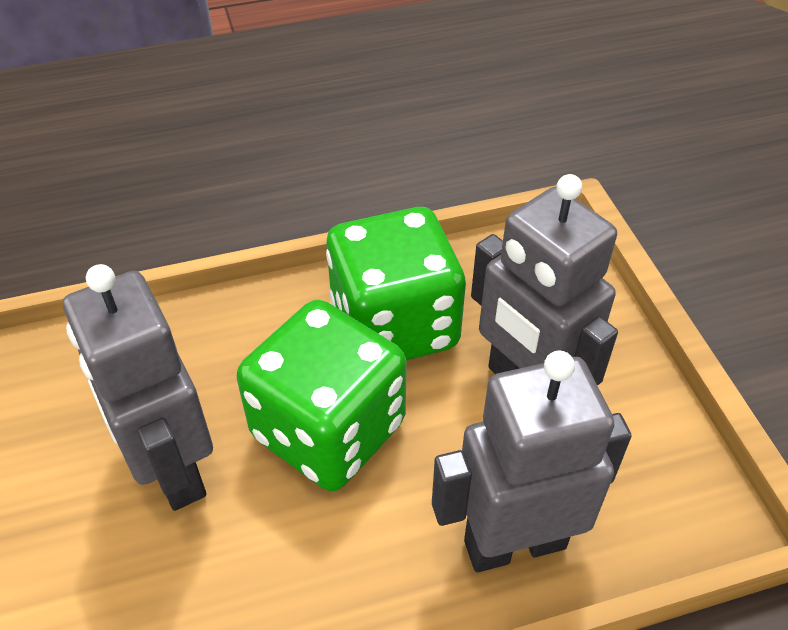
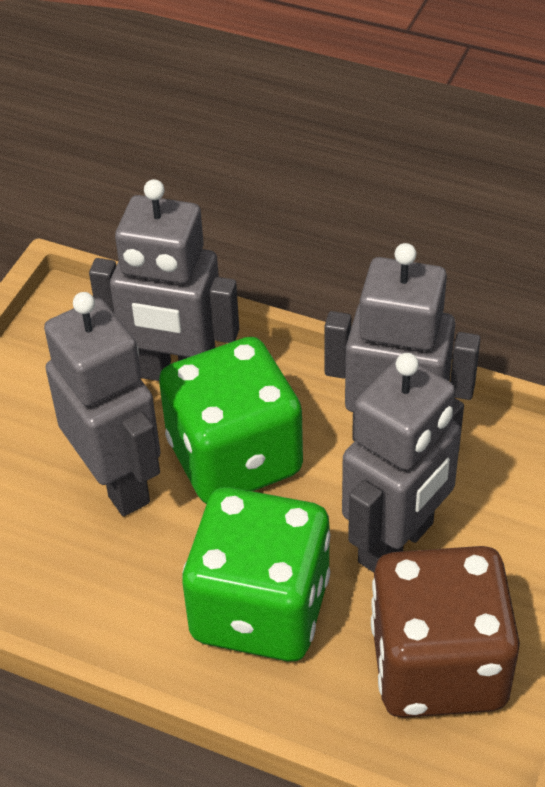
brown dice: 0 -> 1
grey robot: 3 -> 4

